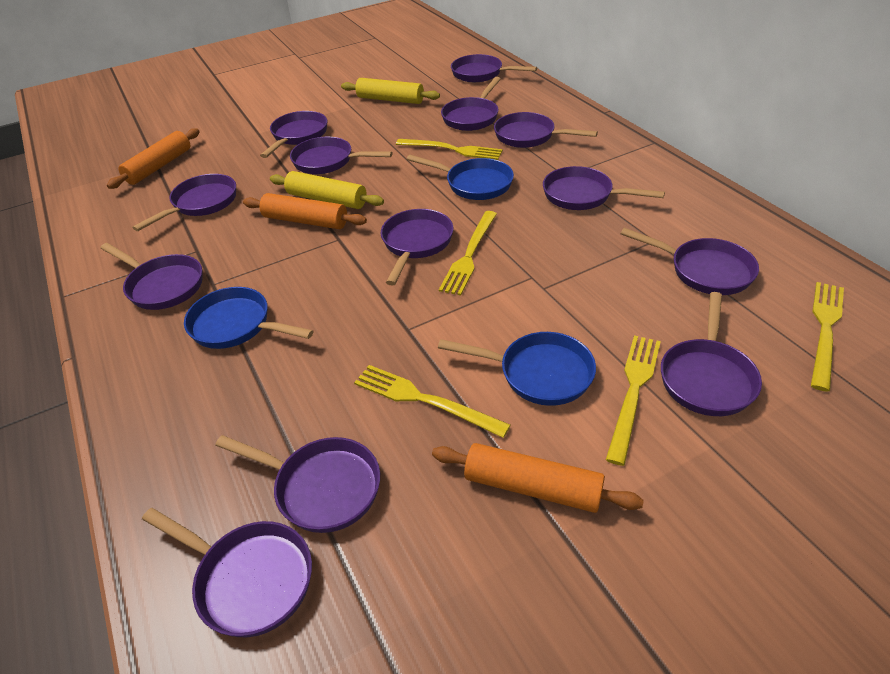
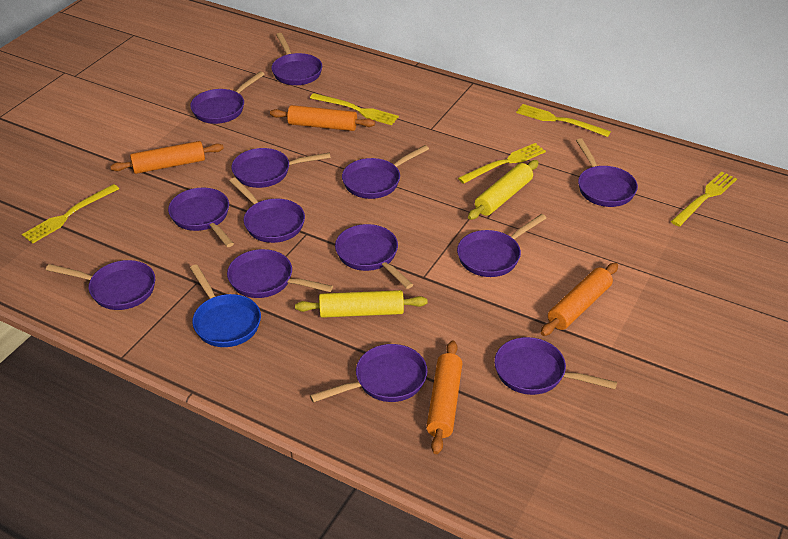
blue pan: 3 -> 1
orange rolling pin: 3 -> 4

